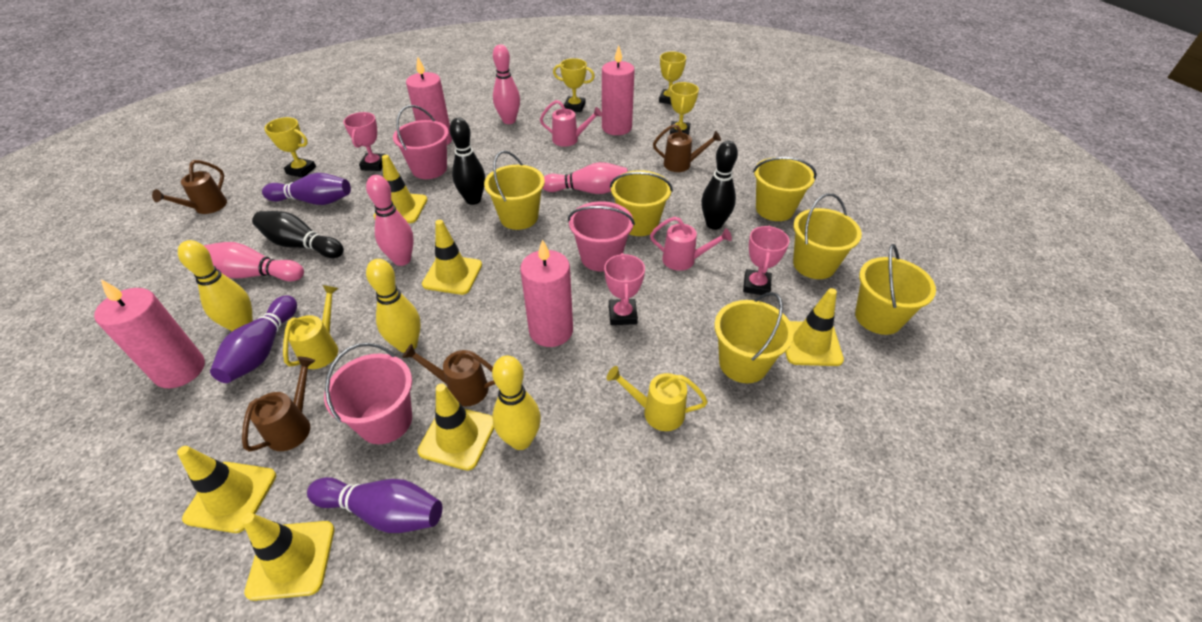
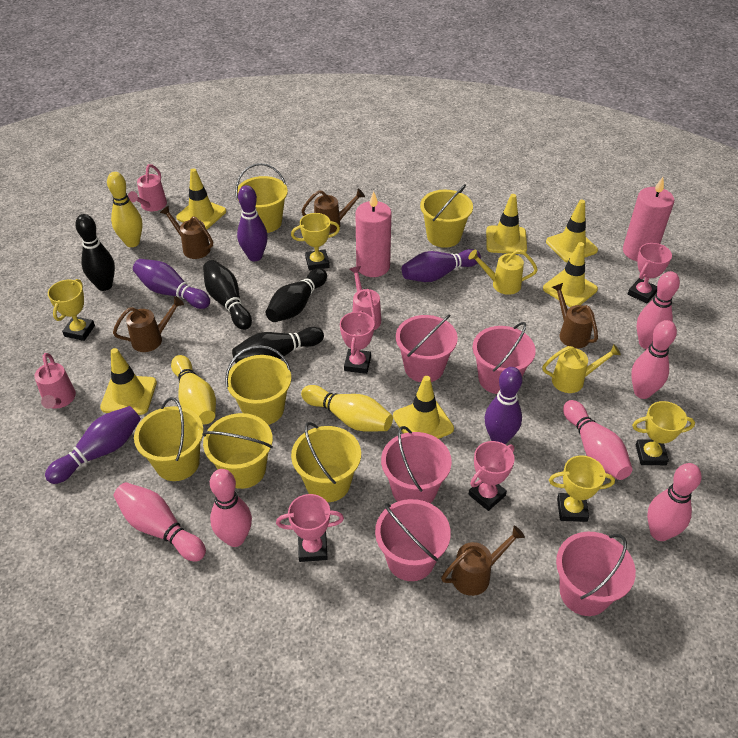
black bowling pin: 3 -> 4
brown watering can: 4 -> 5
pink bowling pin: 4 -> 6
pink bucket: 3 -> 5
pink candle: 4 -> 2
pink trophy: 3 -> 4
pink watering can: 2 -> 3
purple bowling pin: 3 -> 5

